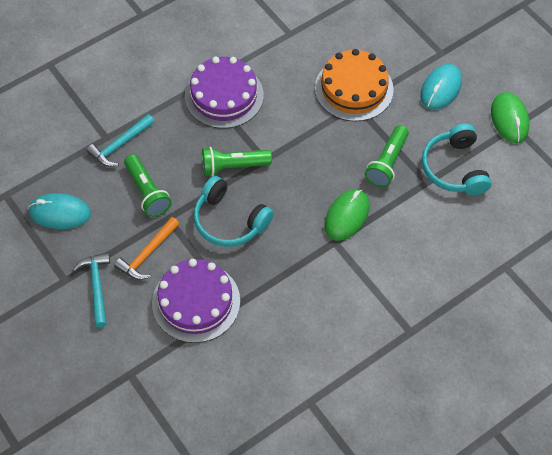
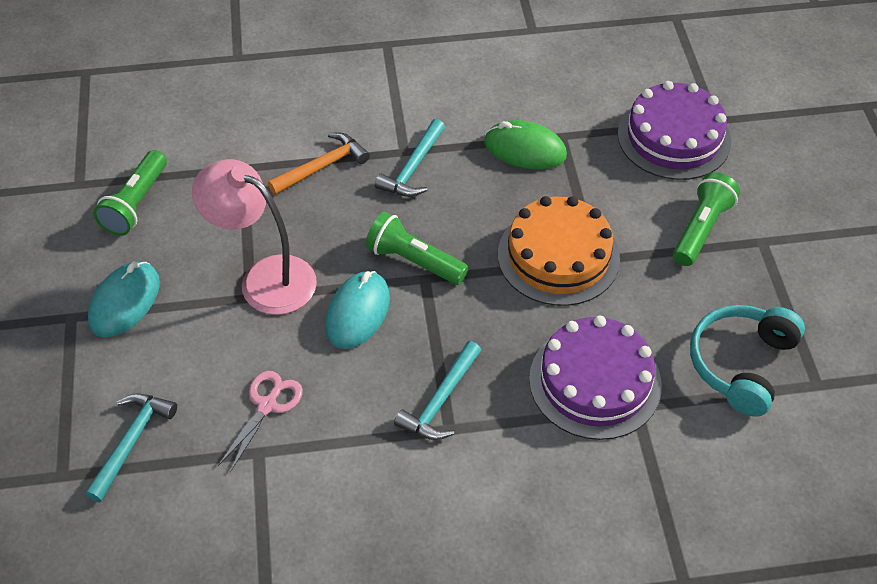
green mouse: 2 -> 1
pink lamp: 0 -> 1
pink scissors: 0 -> 1
turquoise hammer: 2 -> 3
turquoise headphones: 2 -> 1

